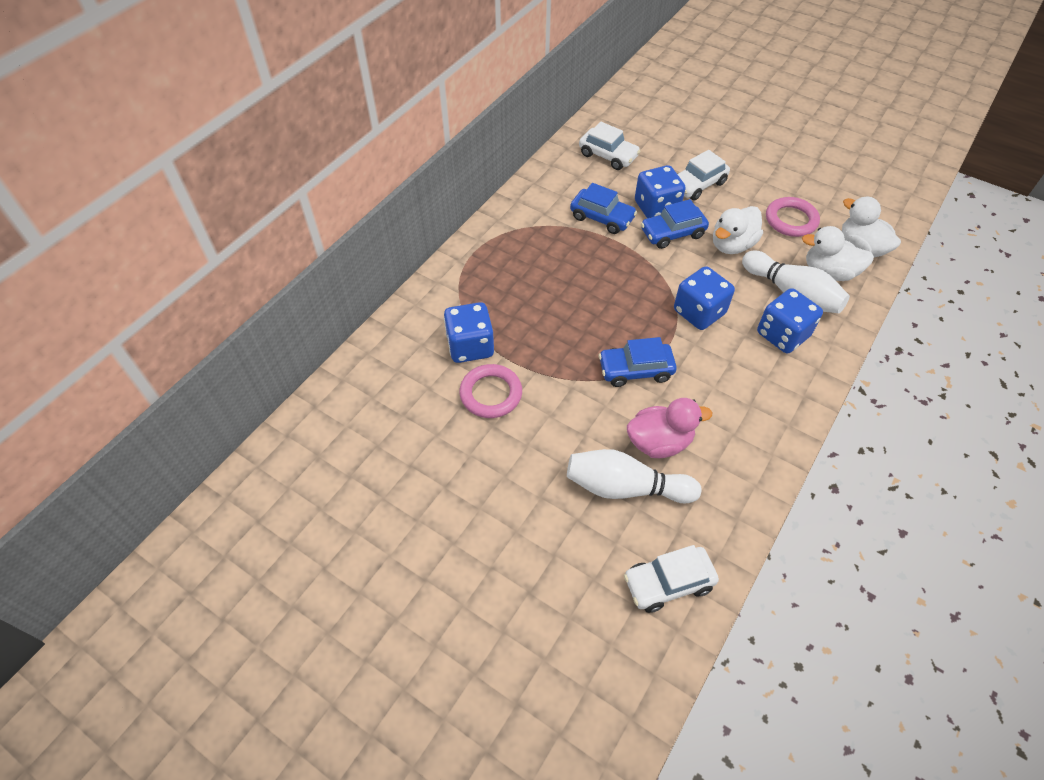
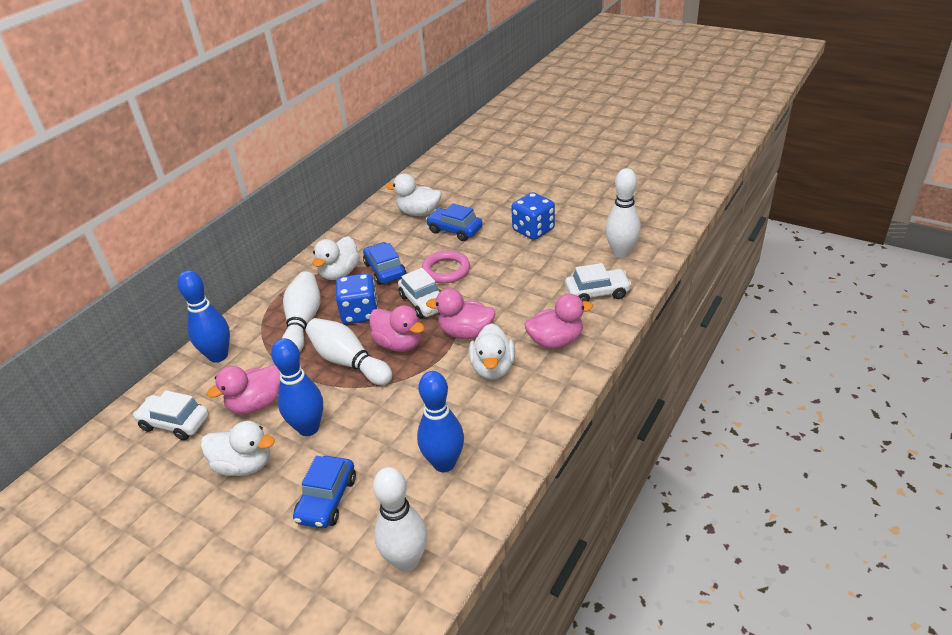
blue bowling pin: 0 -> 3
blue dice: 4 -> 2
pink duck: 1 -> 4
pink ring: 2 -> 1
white bowling pin: 2 -> 4
white duck: 3 -> 4

